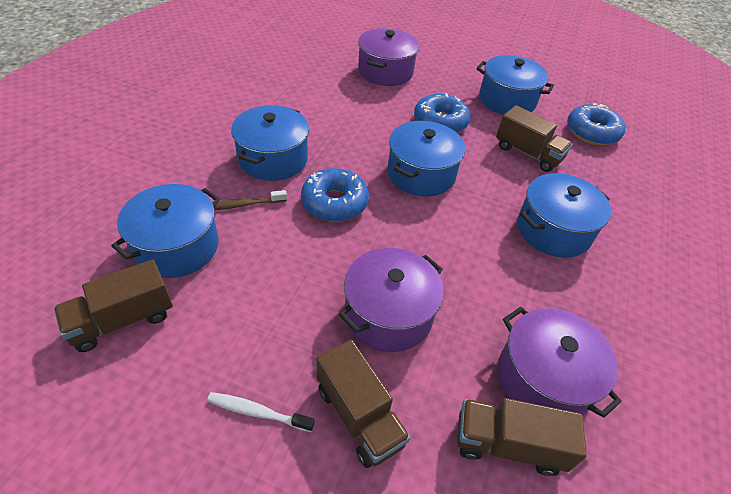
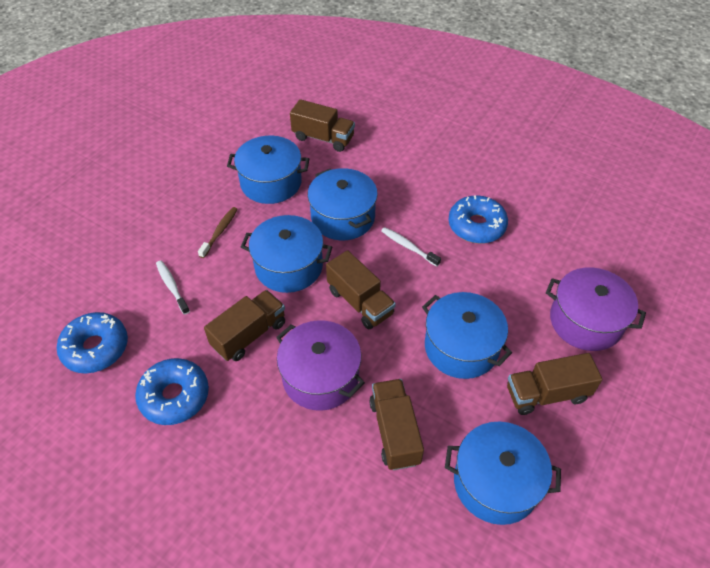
brown truck: 4 -> 5
purple pot: 3 -> 2
white toothbrush: 1 -> 2

